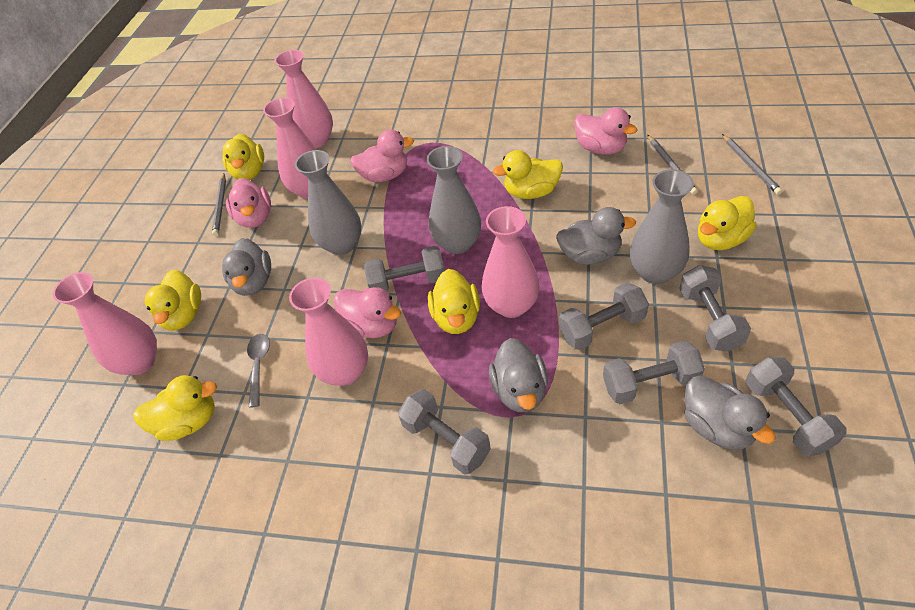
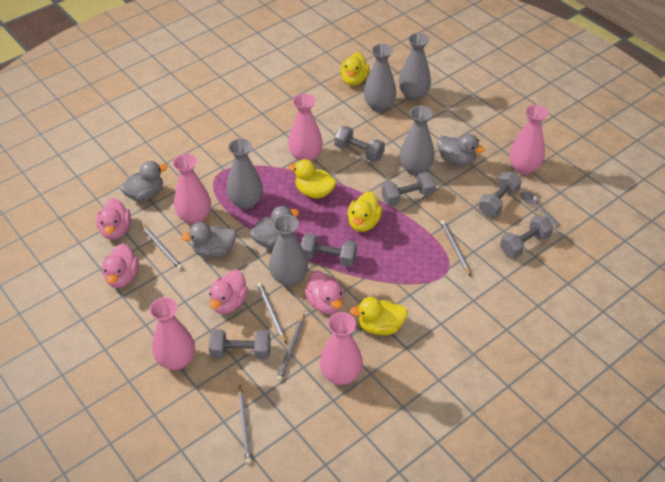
grey pencil: 3 -> 5
grey vase: 3 -> 5
yellow duck: 6 -> 4

